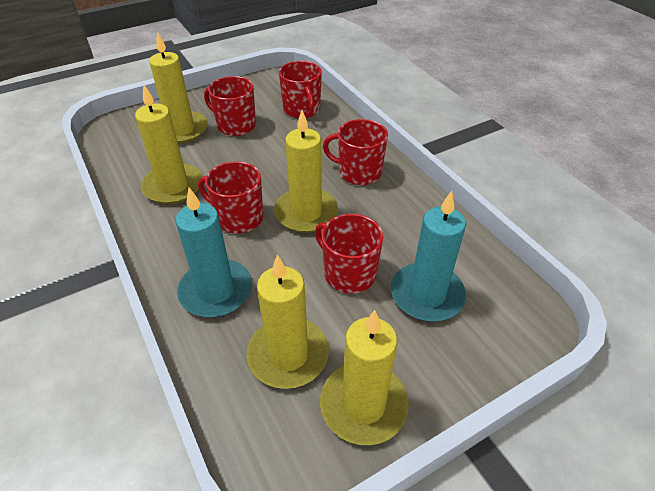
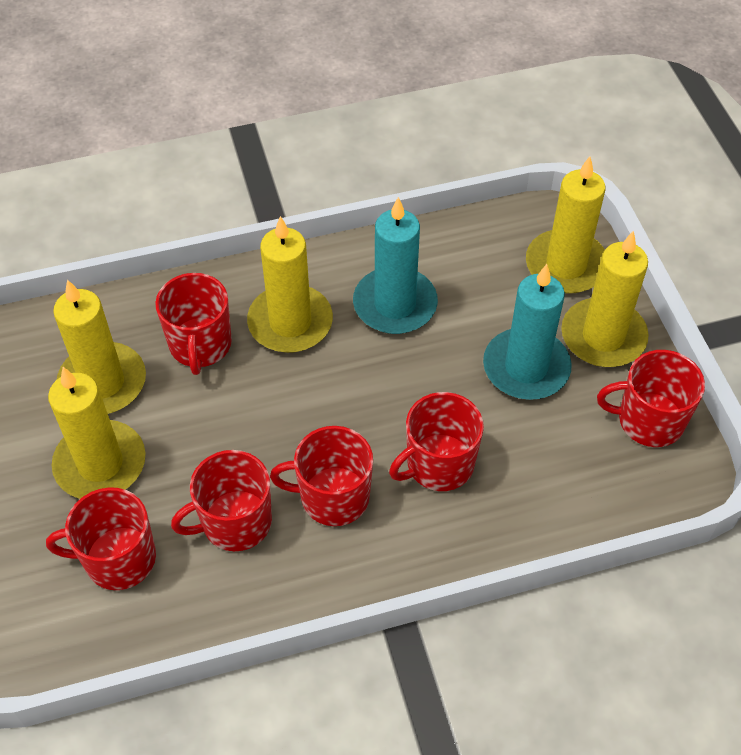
red mug: 5 -> 6

